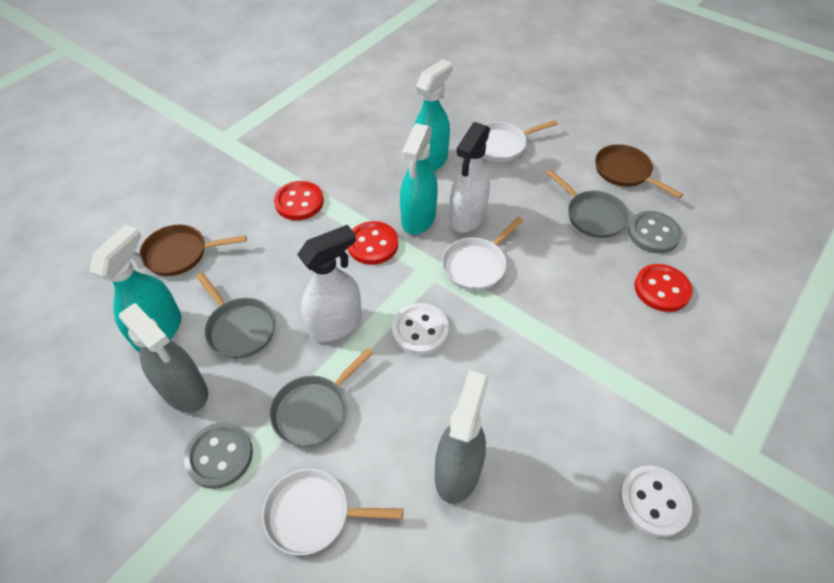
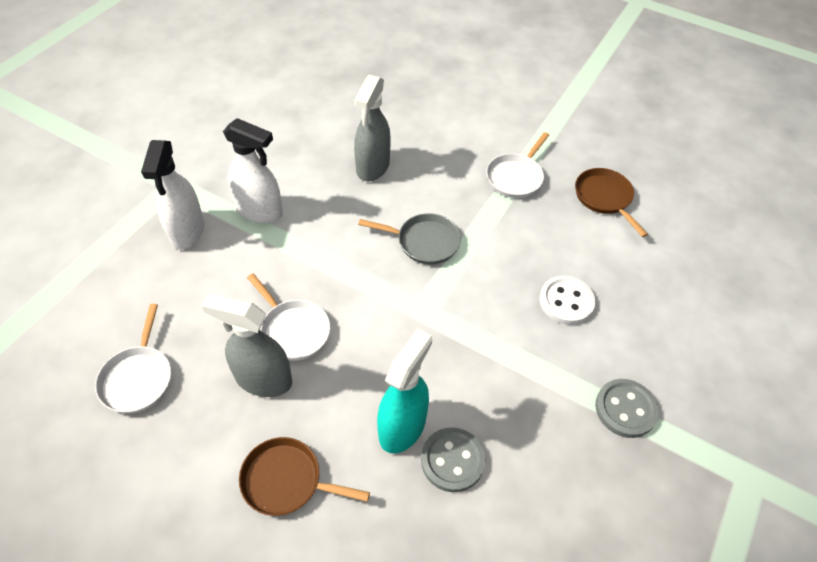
grey pan: 3 -> 1
red button: 3 -> 0
turquoise spray bottle: 3 -> 1
white button: 2 -> 1

